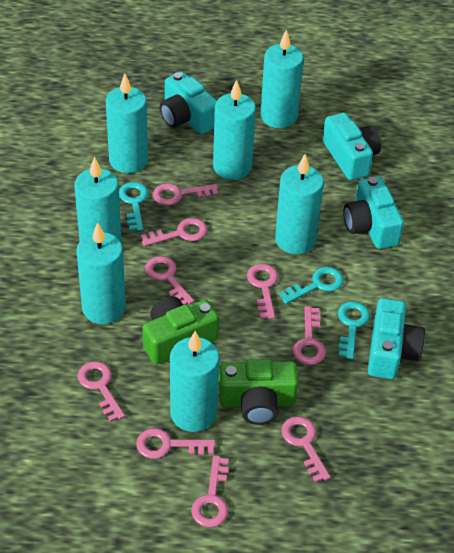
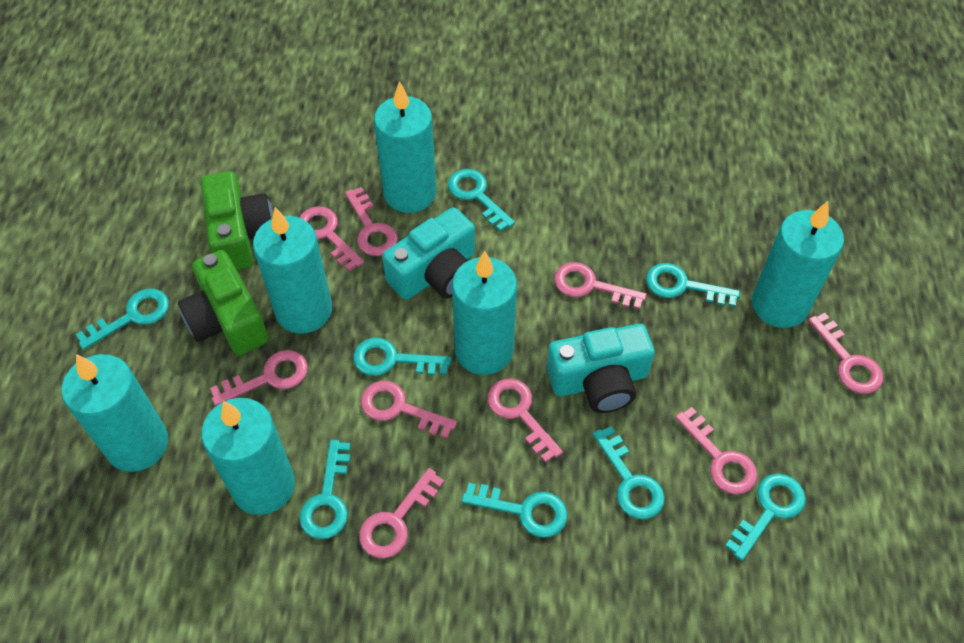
turquoise camera: 4 -> 2
turquoise candle: 7 -> 6
turquoise key: 3 -> 8

